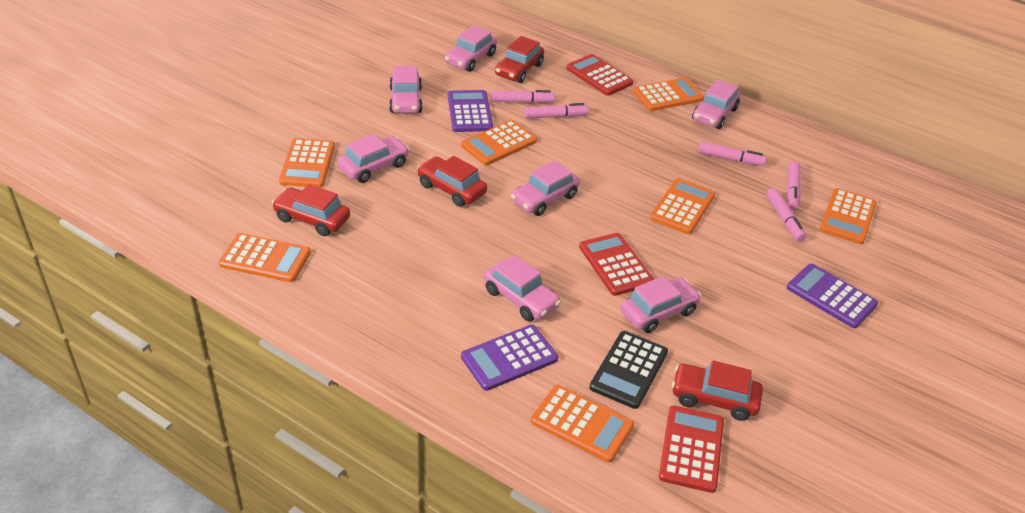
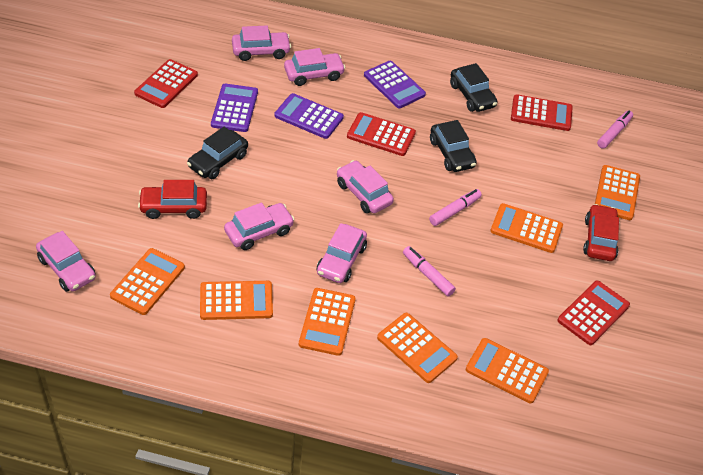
black calculator: 1 -> 0
black car: 0 -> 3
pink car: 7 -> 6
pink marker: 5 -> 3
red calculator: 3 -> 4
red car: 4 -> 2

